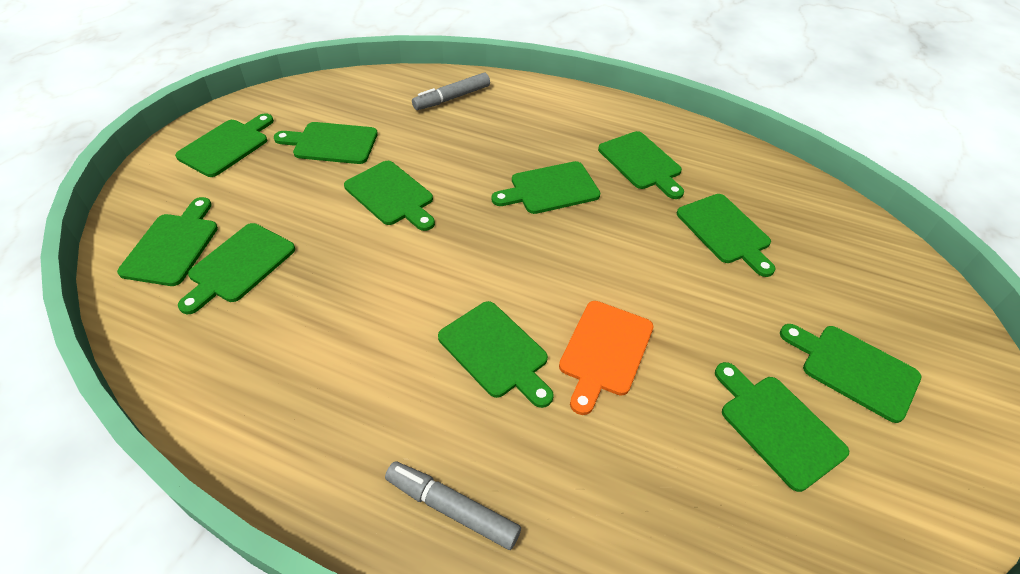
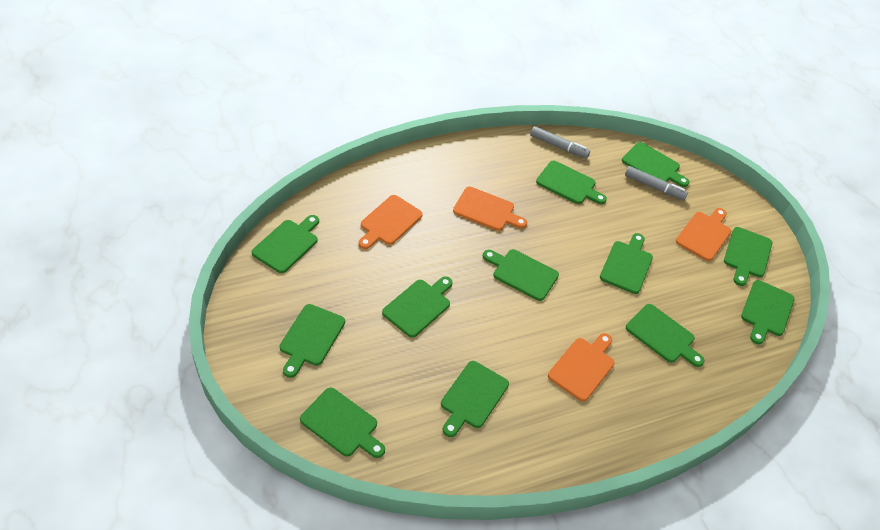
green cutting board: 11 -> 12
orange cutting board: 1 -> 4

